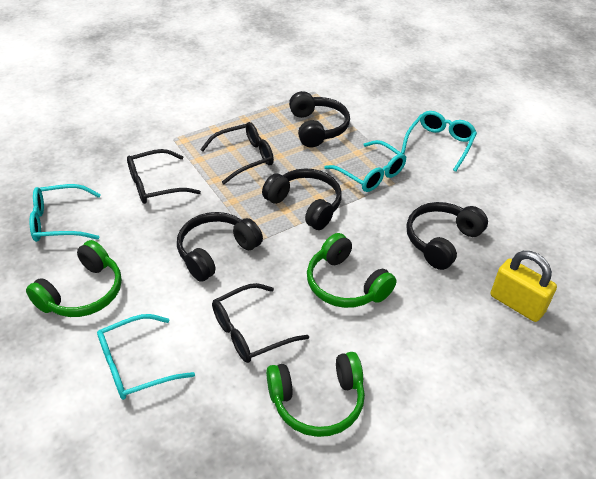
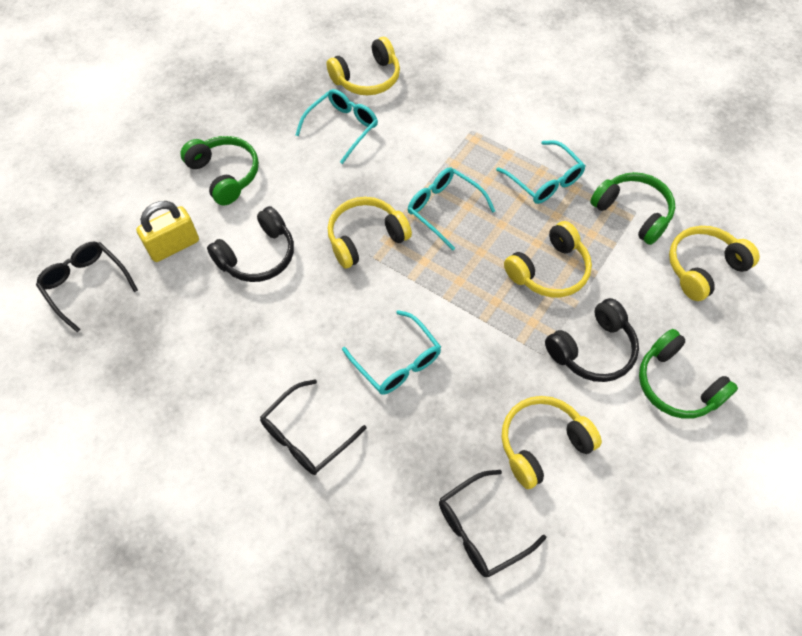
black headphones: 4 -> 2
yellow headphones: 0 -> 5

